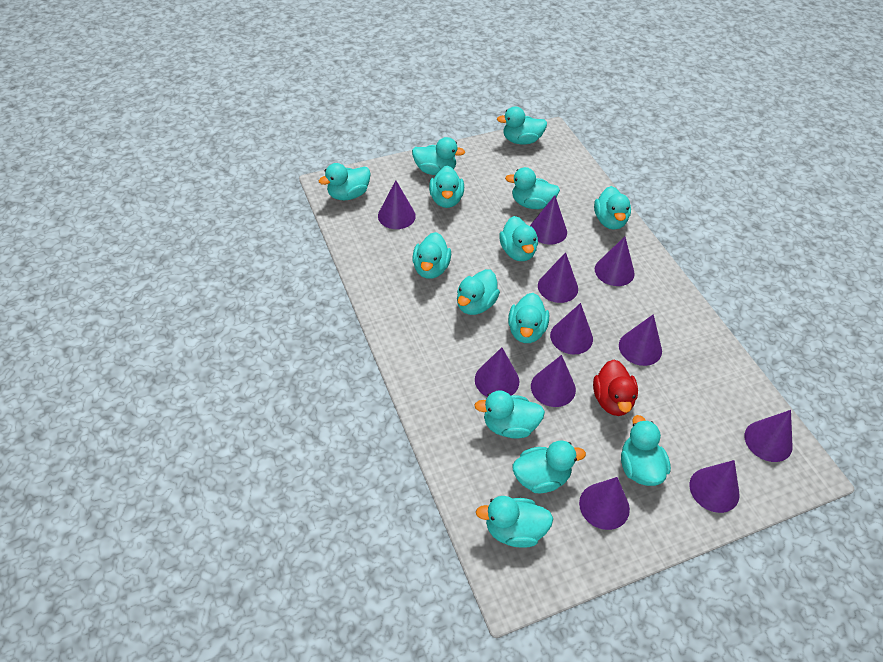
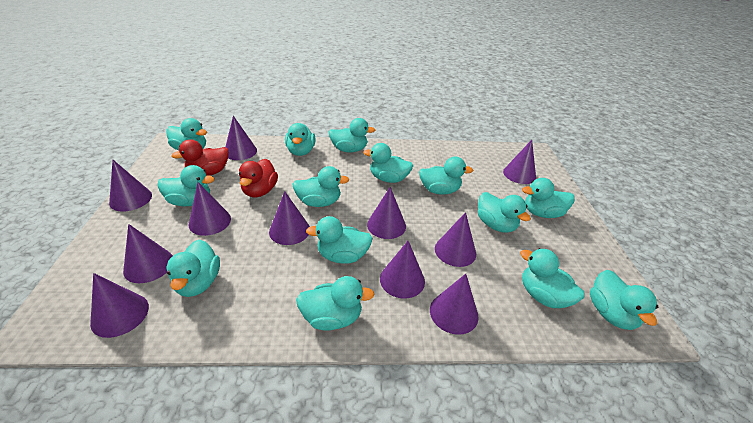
red duck: 1 -> 2

